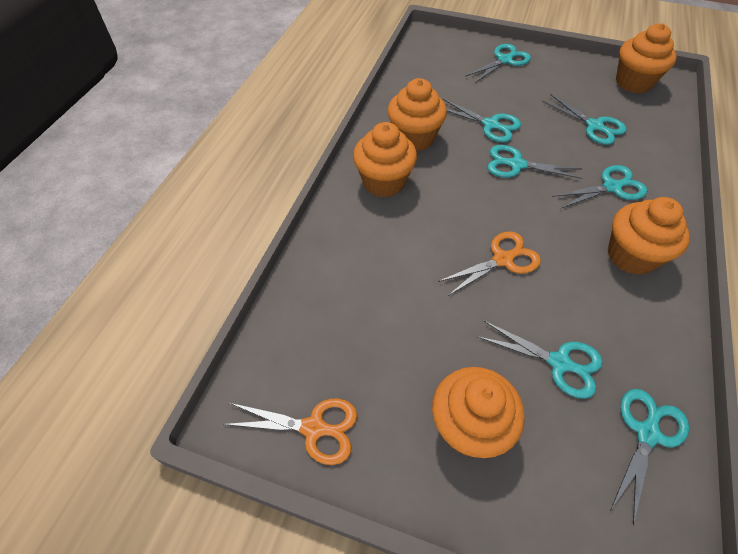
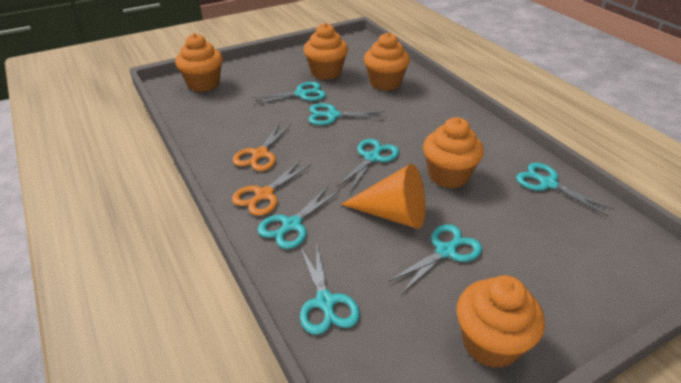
orange cone: 0 -> 1

